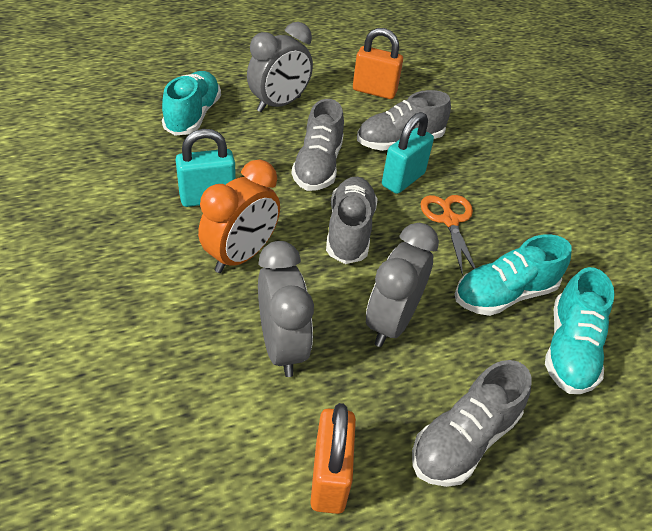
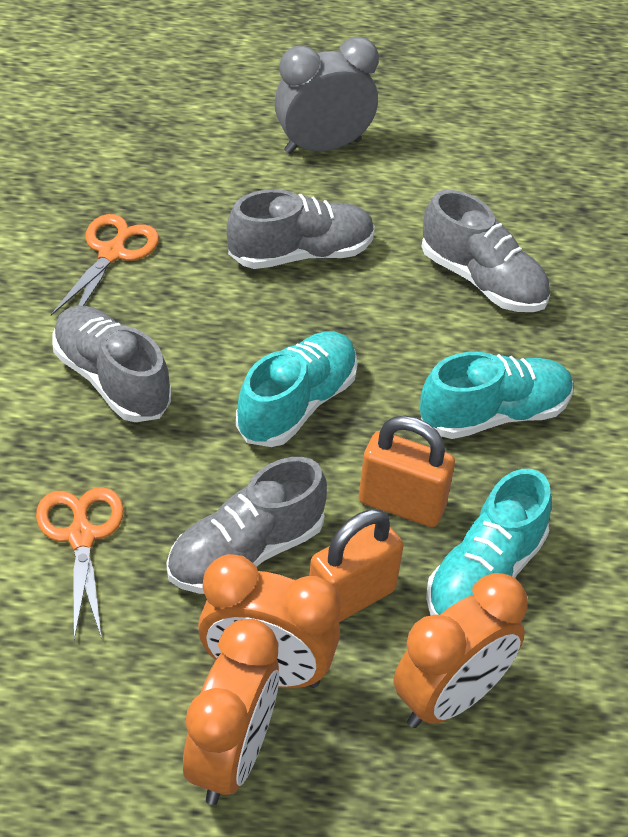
grey clock: 3 -> 1
orange clock: 1 -> 3
orange scissors: 1 -> 2
turquoise padlock: 2 -> 0

